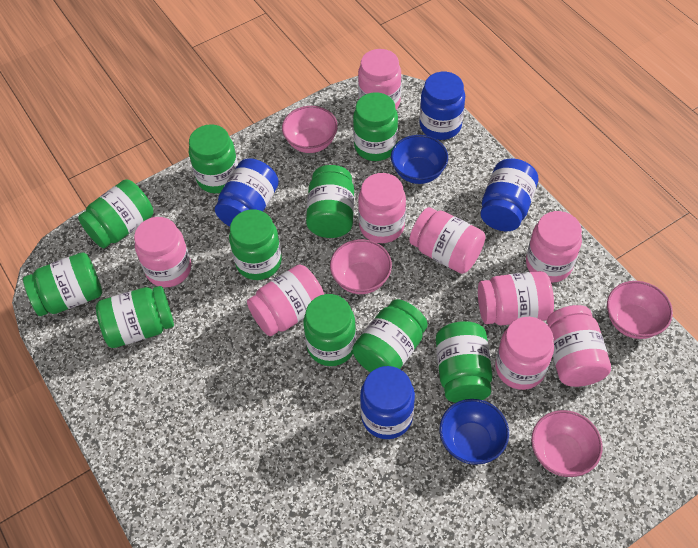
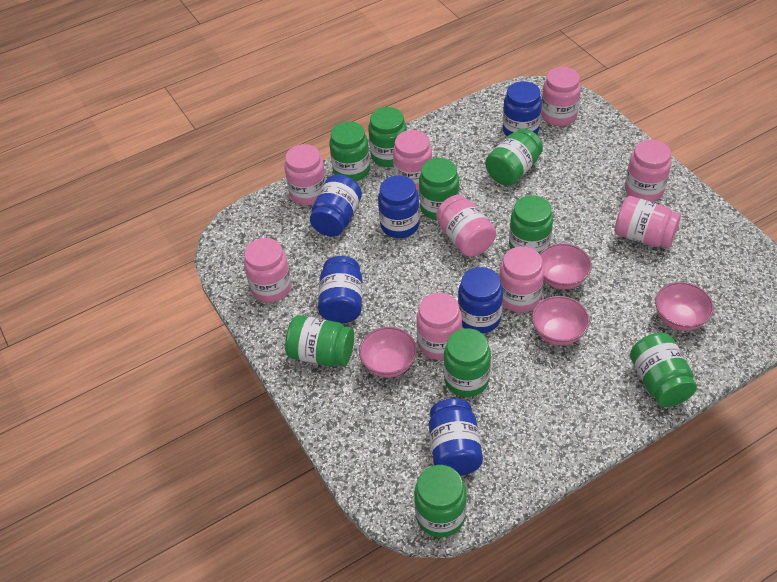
blue bowl: 2 -> 0
blue jar: 4 -> 6
green jar: 10 -> 9

